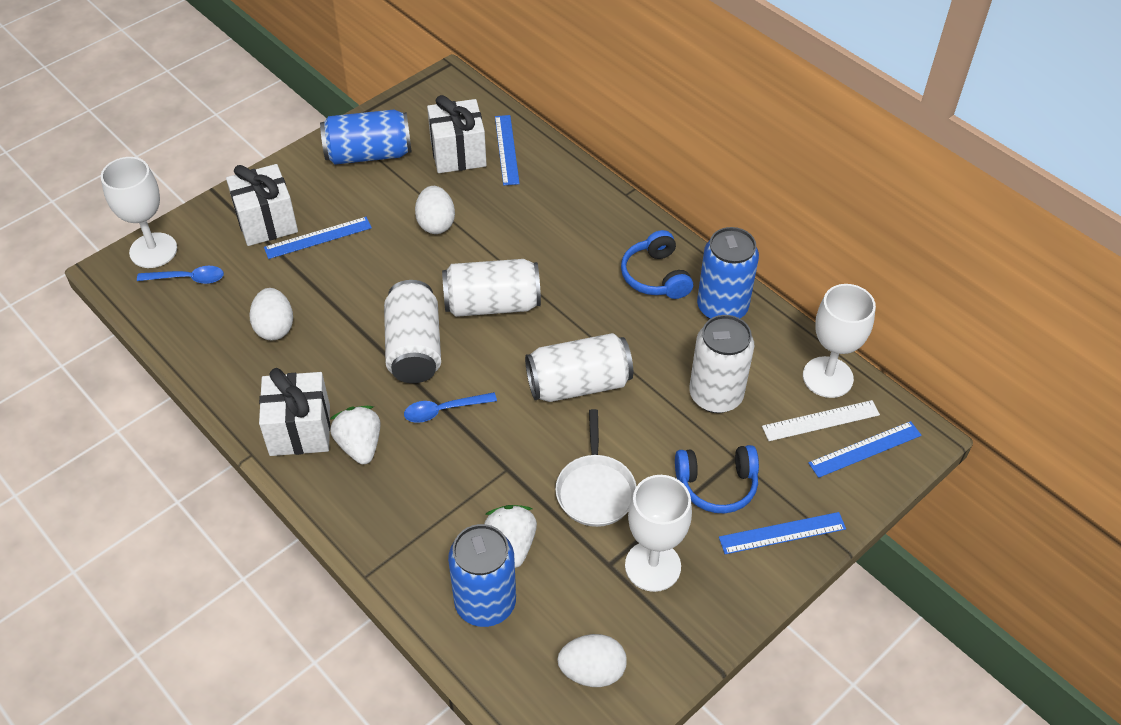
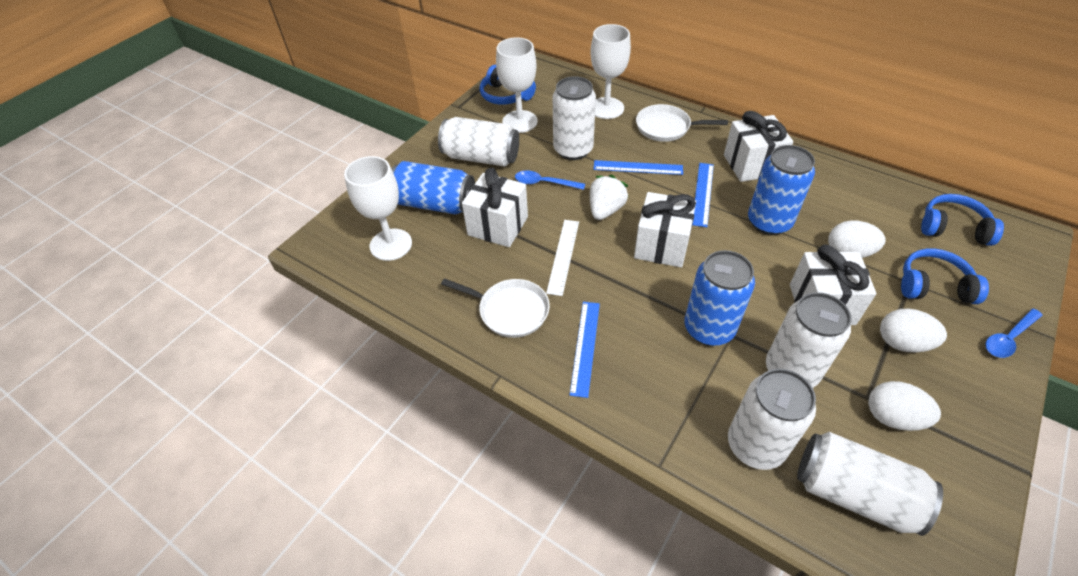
blue headphones: 2 -> 3
blue ruler: 4 -> 3
white can: 4 -> 5
white gift: 3 -> 4
white pan: 1 -> 2
white strawberry: 2 -> 1

